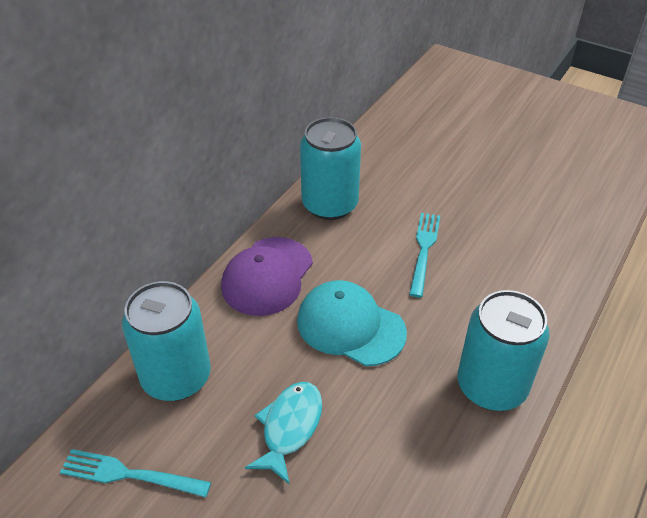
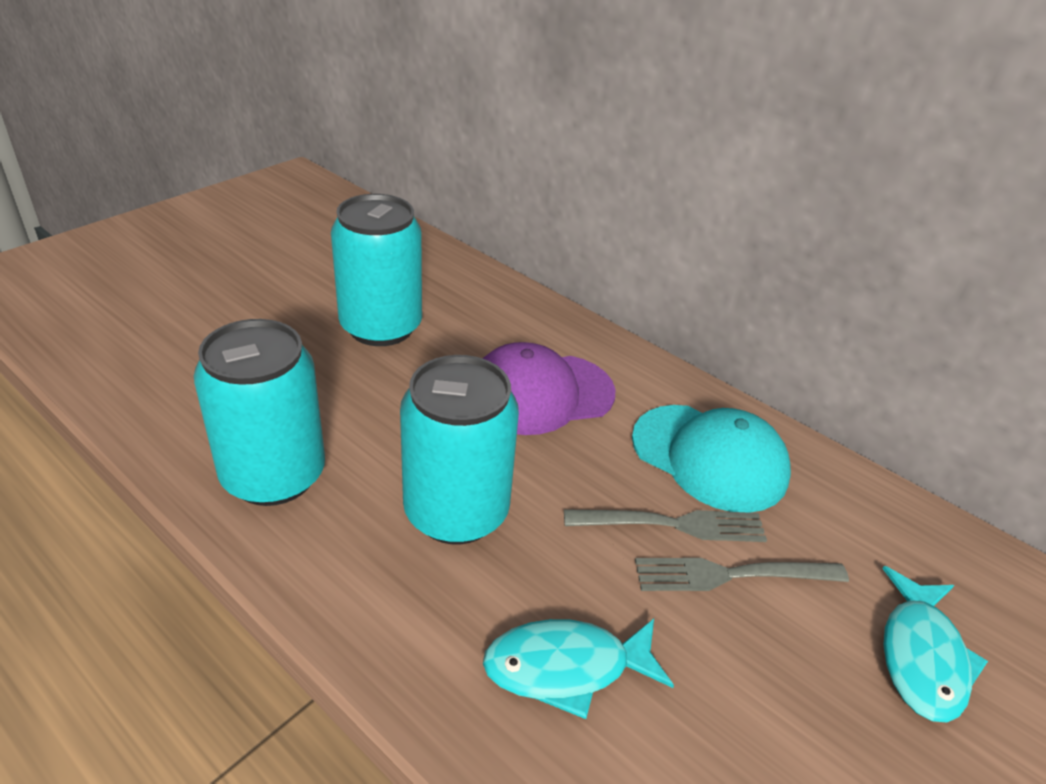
grey fork: 0 -> 2
turquoise fish: 1 -> 2
turquoise fork: 2 -> 0

